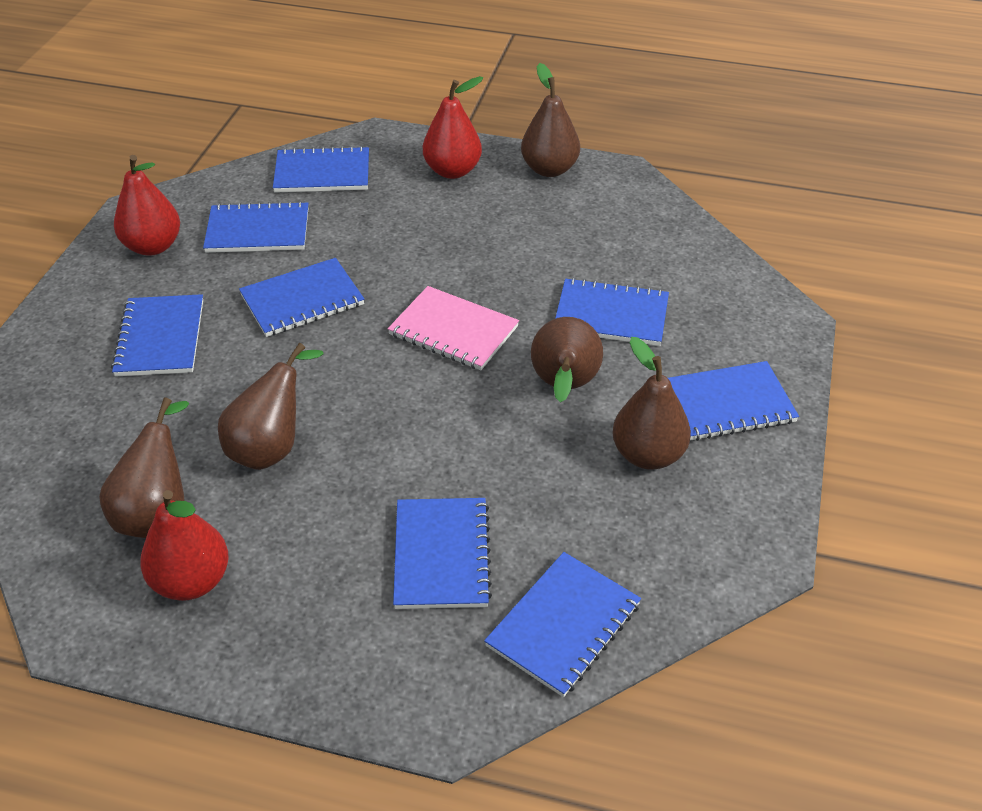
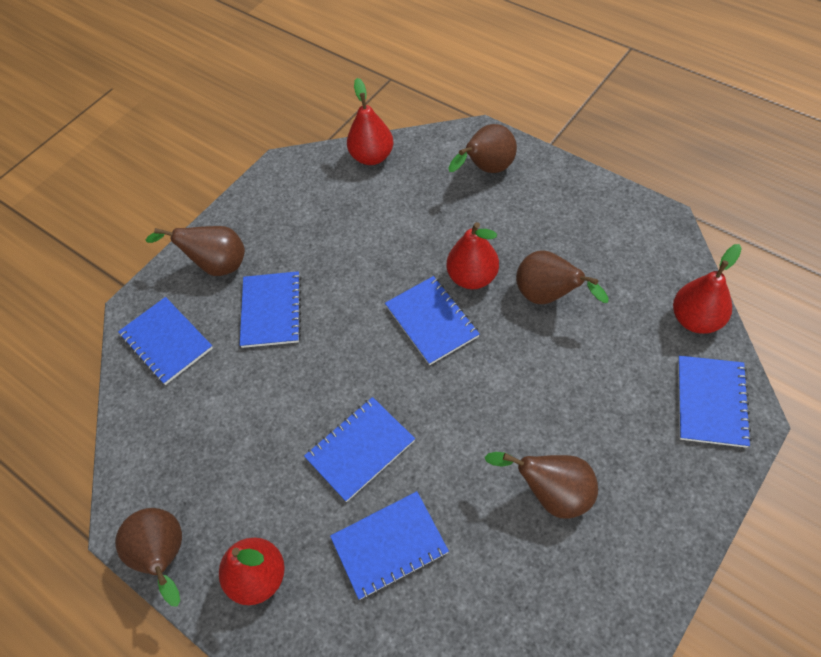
blue notebook: 8 -> 6
pink notebook: 1 -> 0
red pear: 3 -> 4

